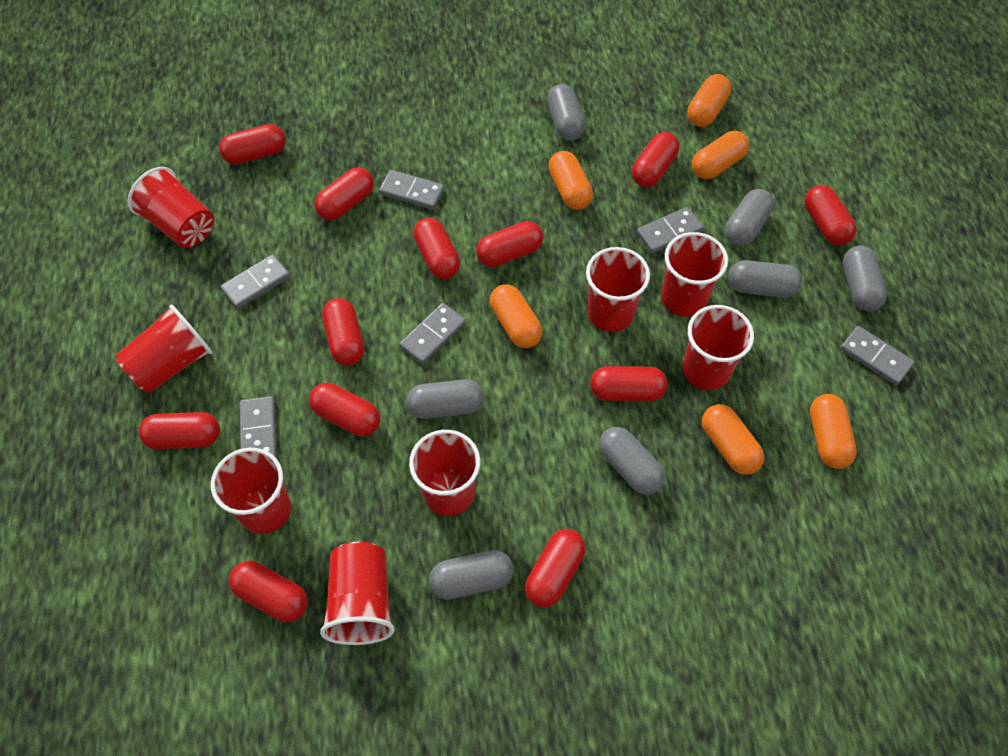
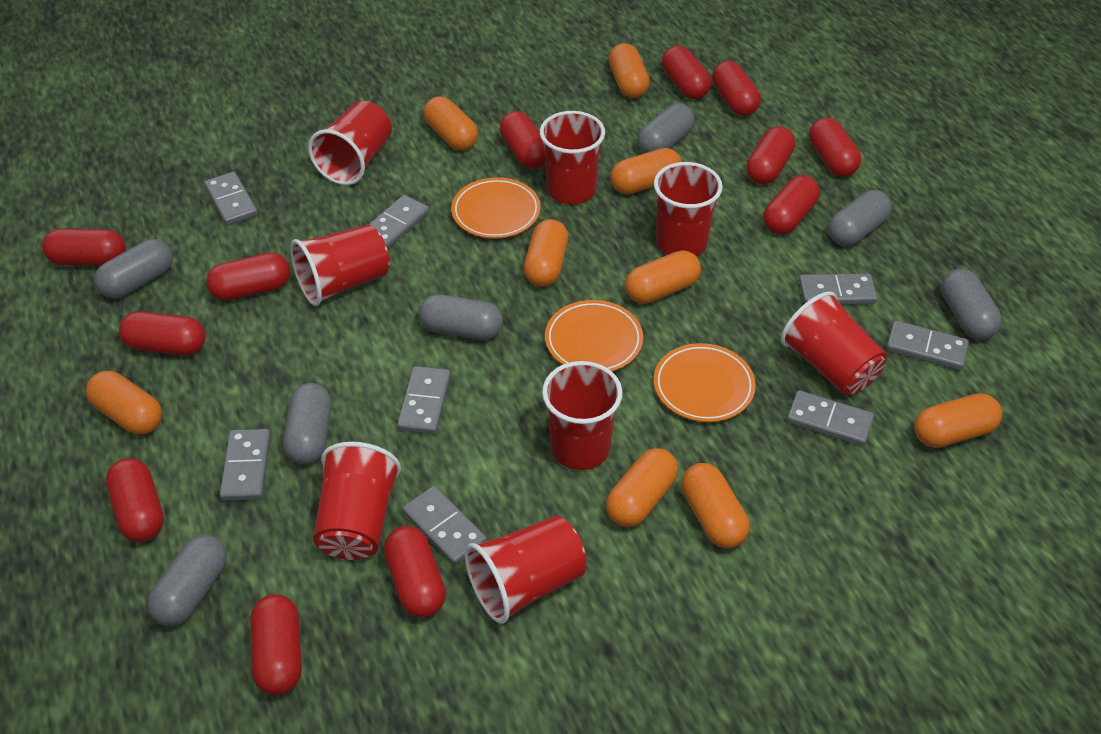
grey domino: 6 -> 8
orange capsule: 6 -> 9
orange plate: 0 -> 3

